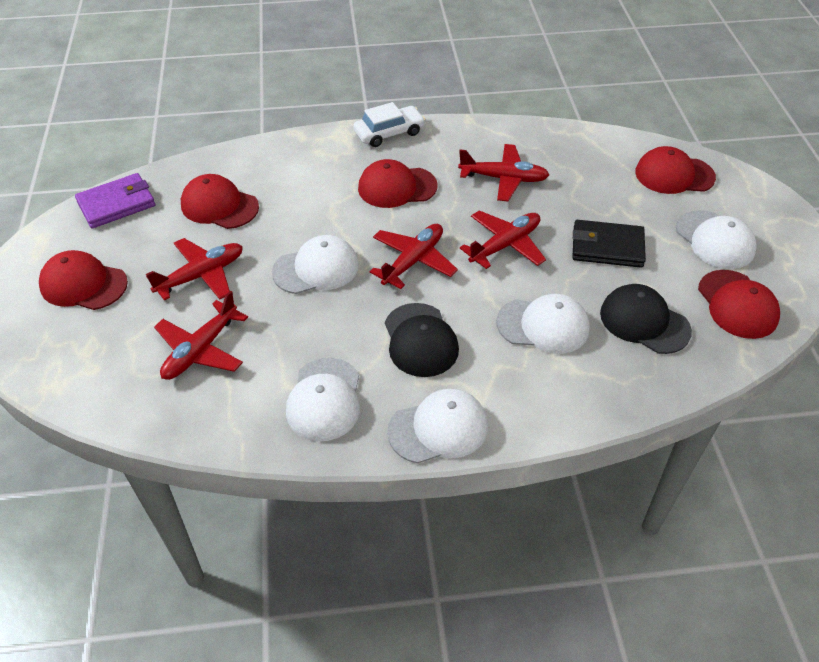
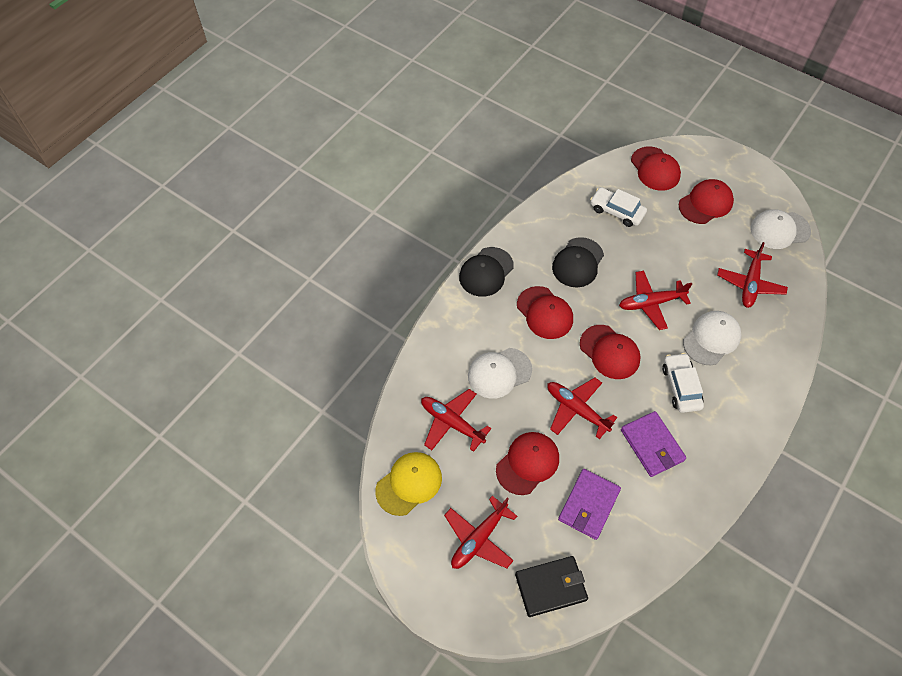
purple wallet: 1 -> 2
white cap: 5 -> 3
white car: 1 -> 2
yellow cap: 0 -> 1

